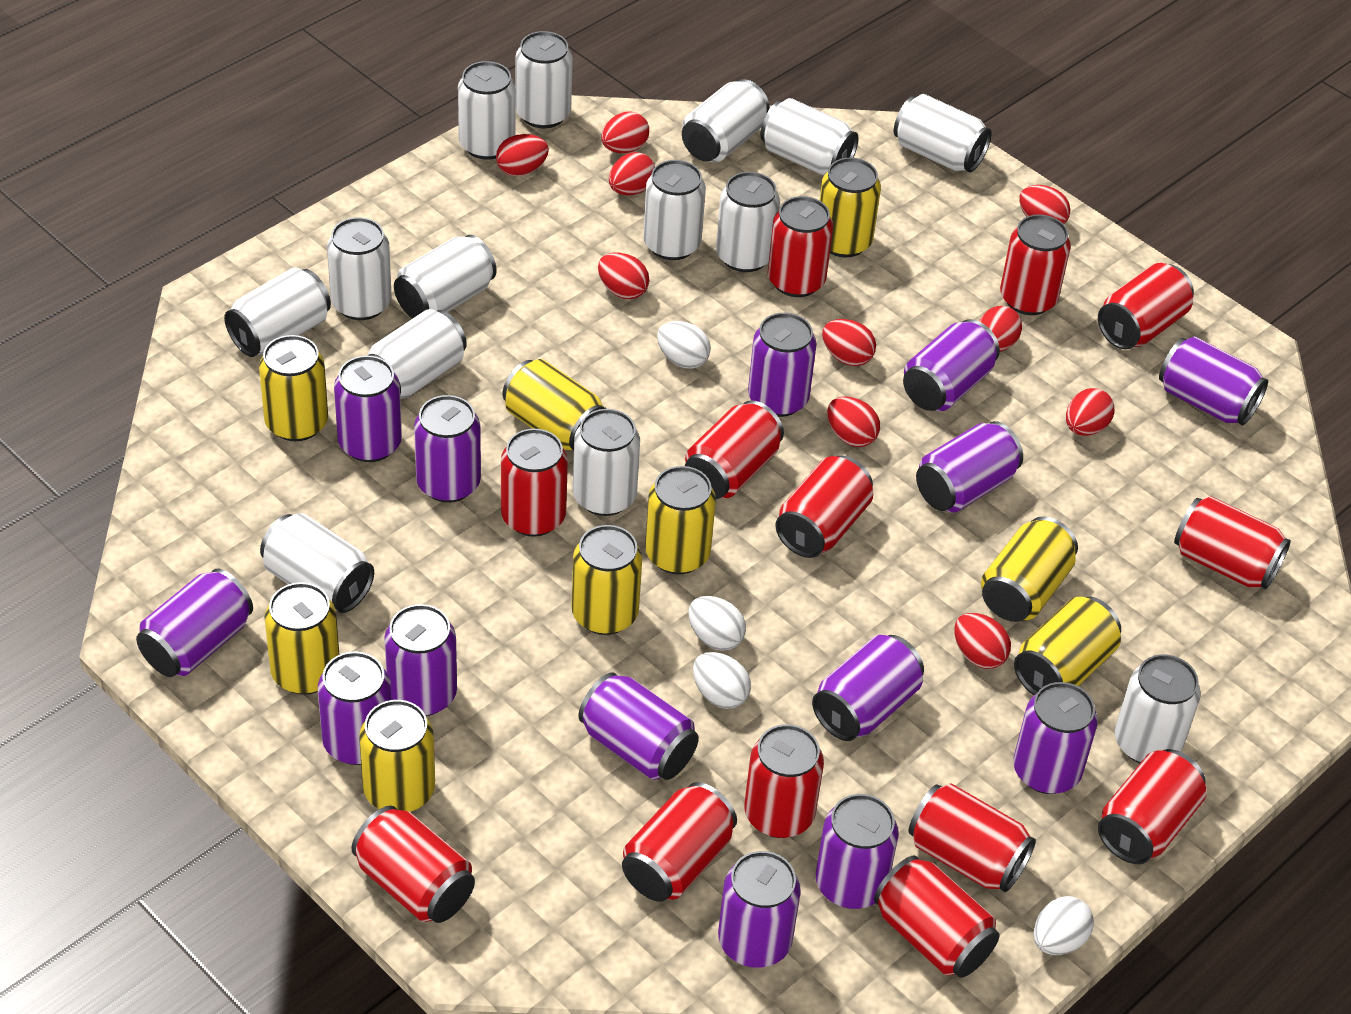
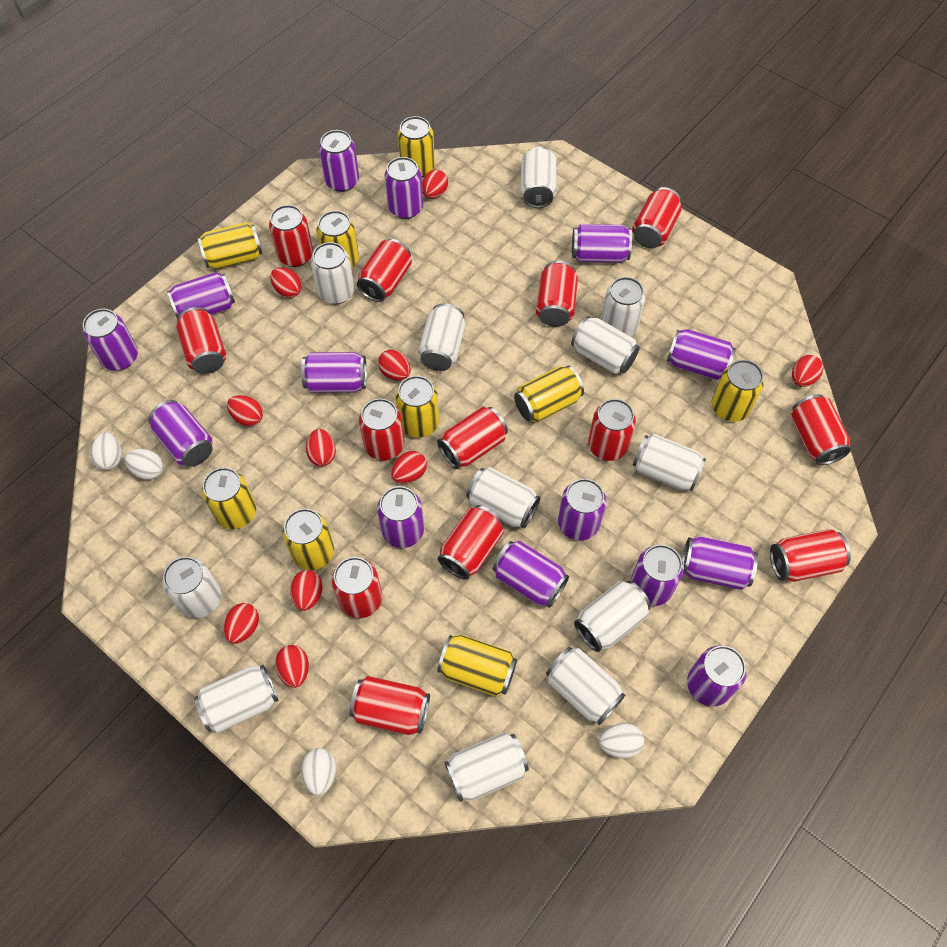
white can: 14 -> 12

